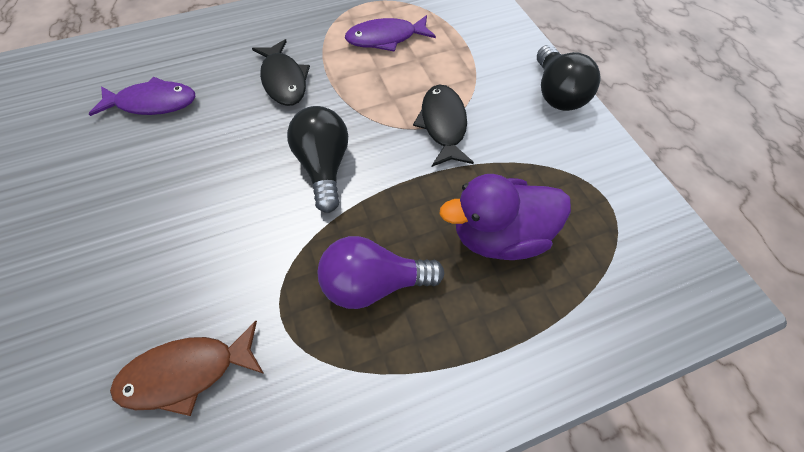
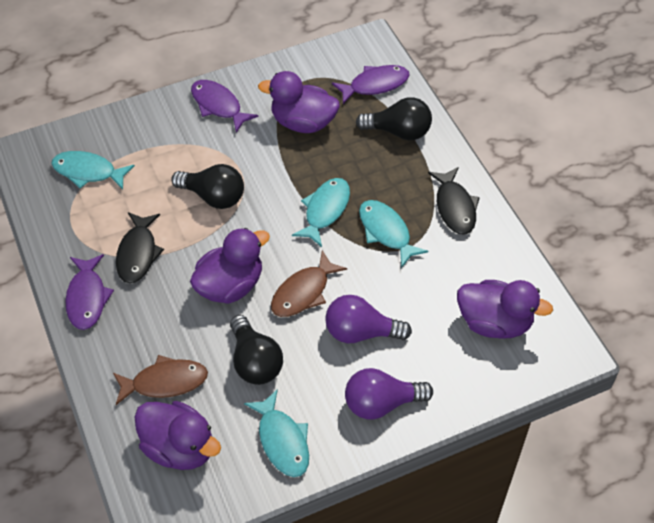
black light bulb: 2 -> 3
brown fish: 1 -> 2
purple duck: 1 -> 4
purple fish: 2 -> 3
purple light bulb: 1 -> 2
turquoise fish: 0 -> 4

